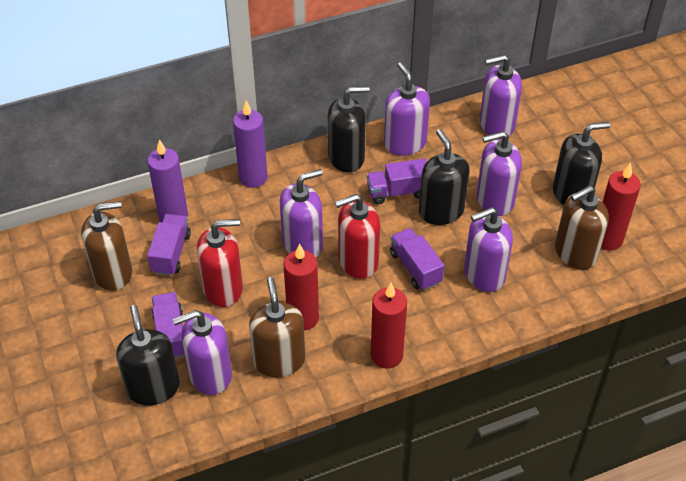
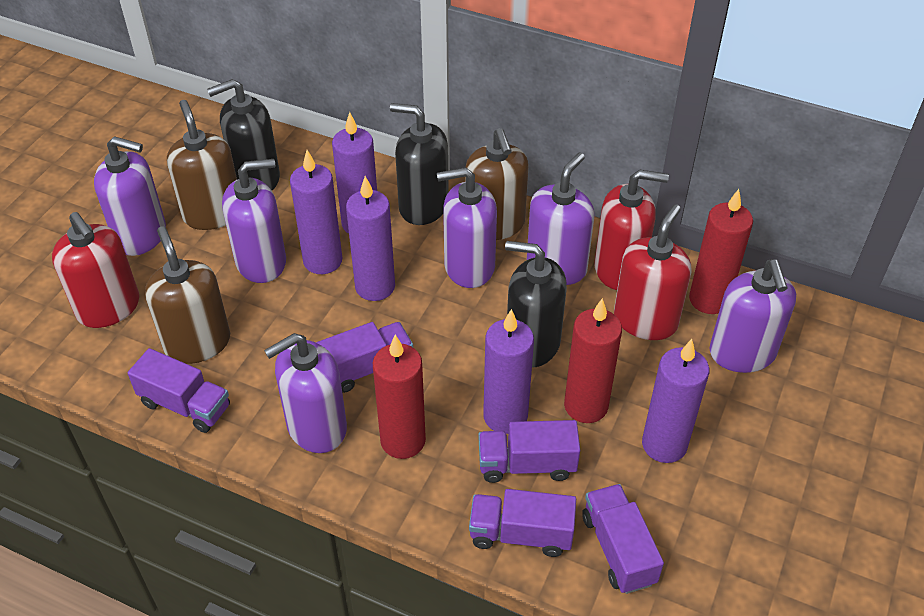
black soap dispenser: 4 -> 3
purple candle: 2 -> 5
purple truck: 4 -> 5
red soap dispenser: 2 -> 3

